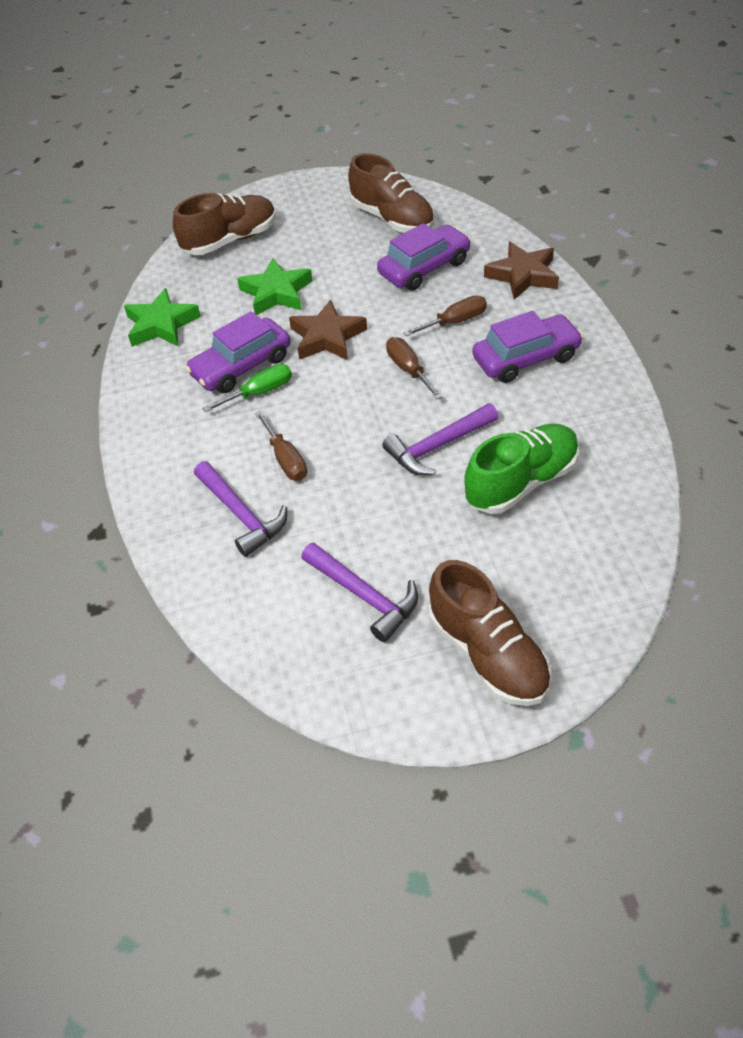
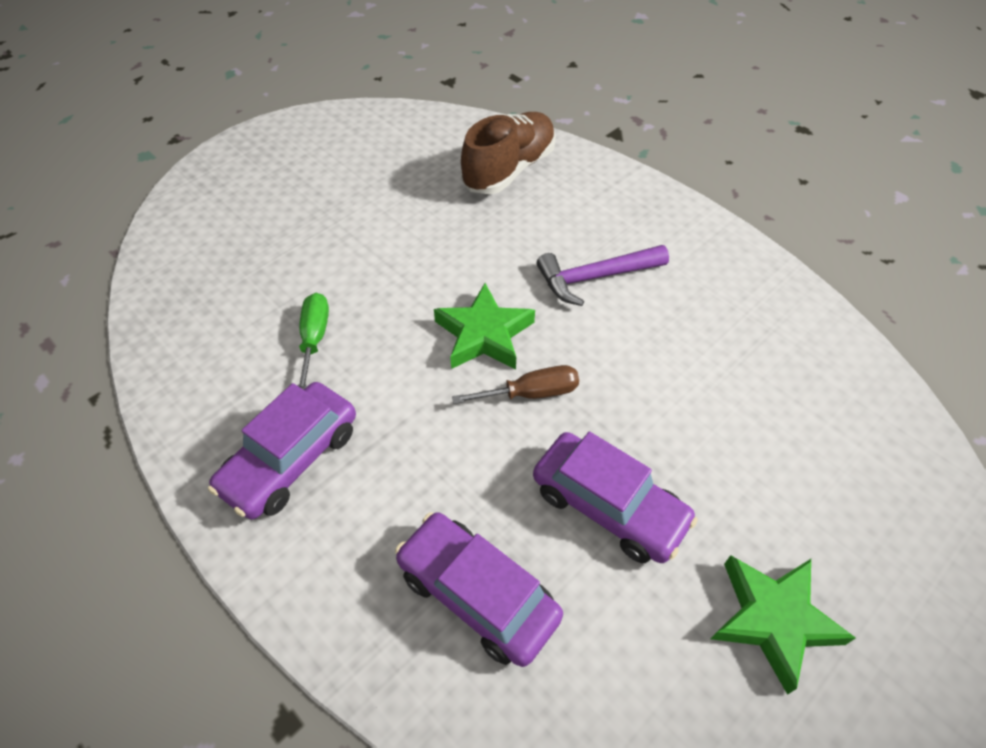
brown screwdriver: 3 -> 1
brown shoe: 3 -> 1
brown star: 2 -> 0
green shoe: 1 -> 0
purple hammer: 3 -> 1

